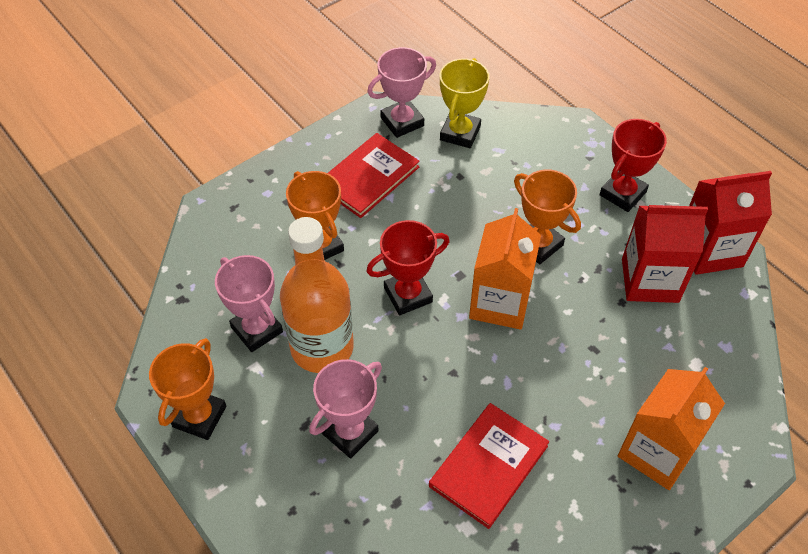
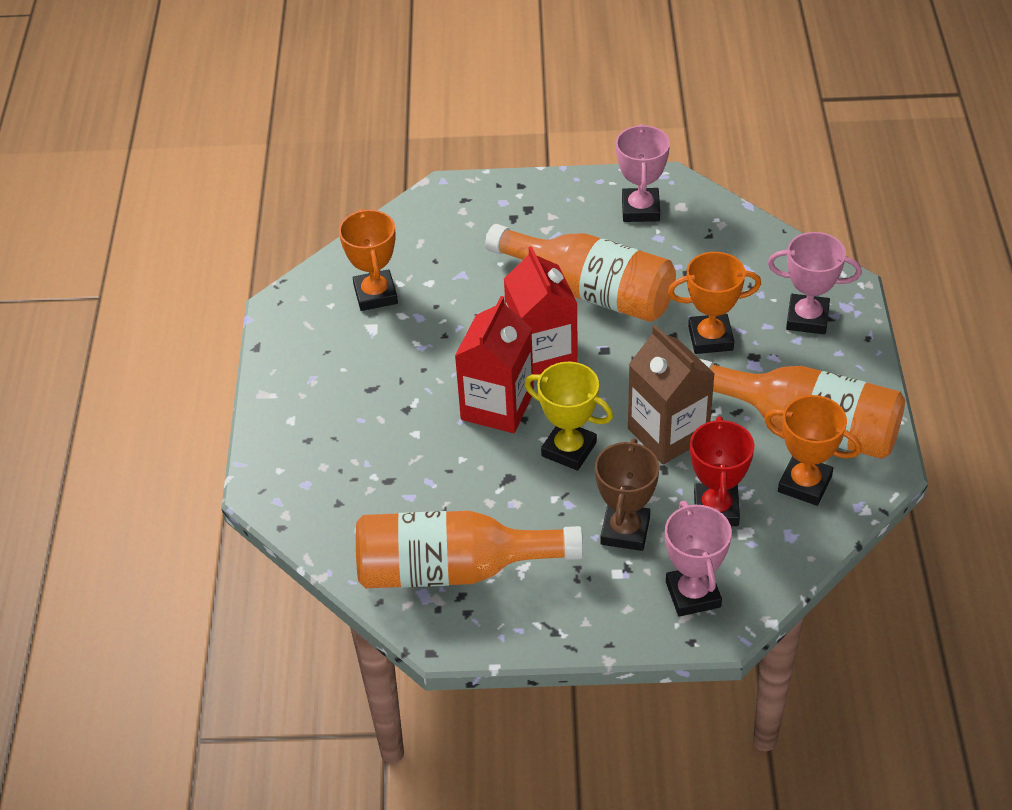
brown carton: 0 -> 1
brown trophy: 0 -> 1
orange bottle: 1 -> 3
orange carton: 2 -> 0
red book: 2 -> 0
red trophy: 2 -> 1

